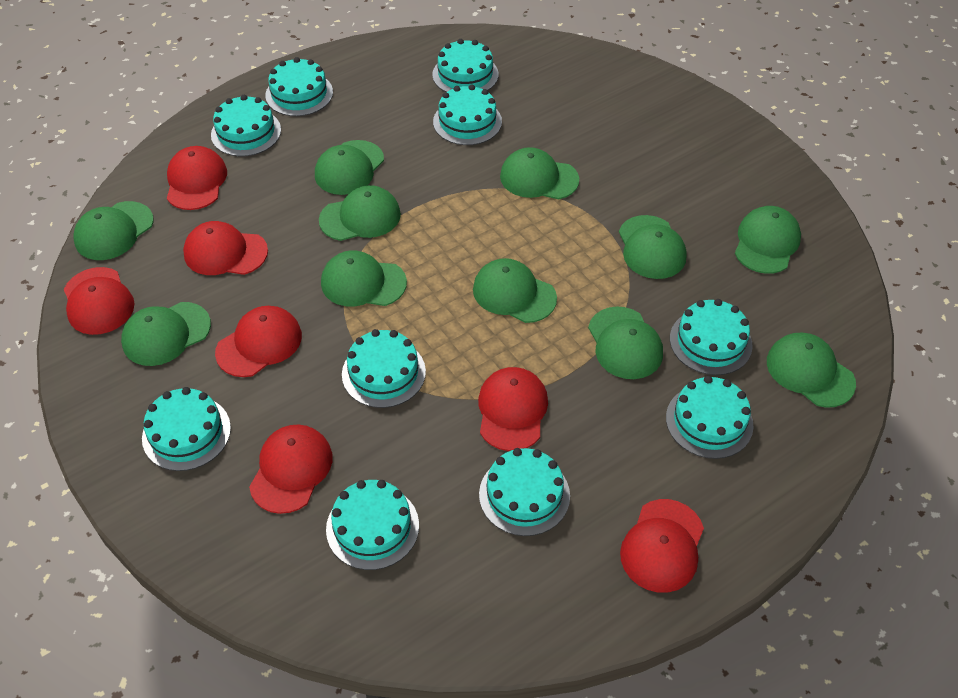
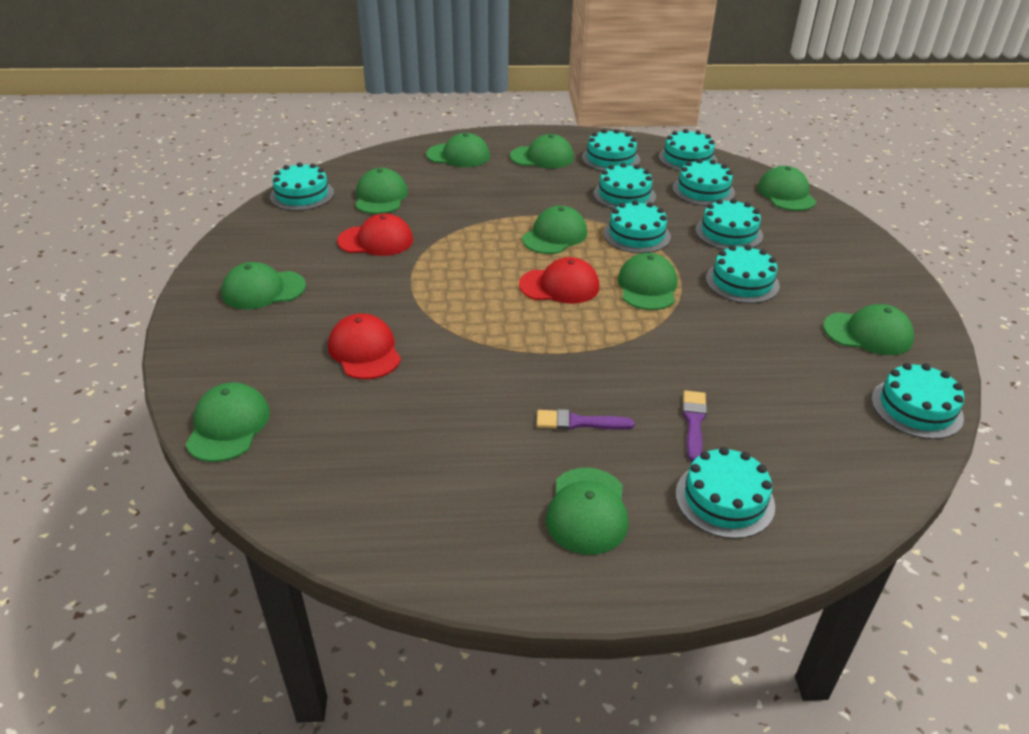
green cap: 11 -> 10
purple brush: 0 -> 2
red cap: 7 -> 3

